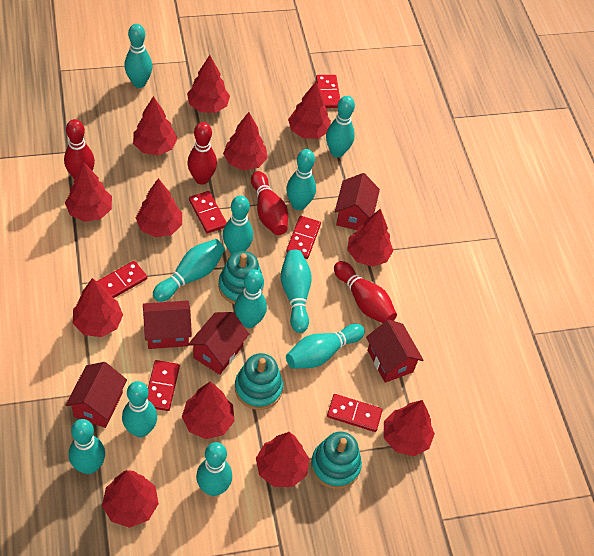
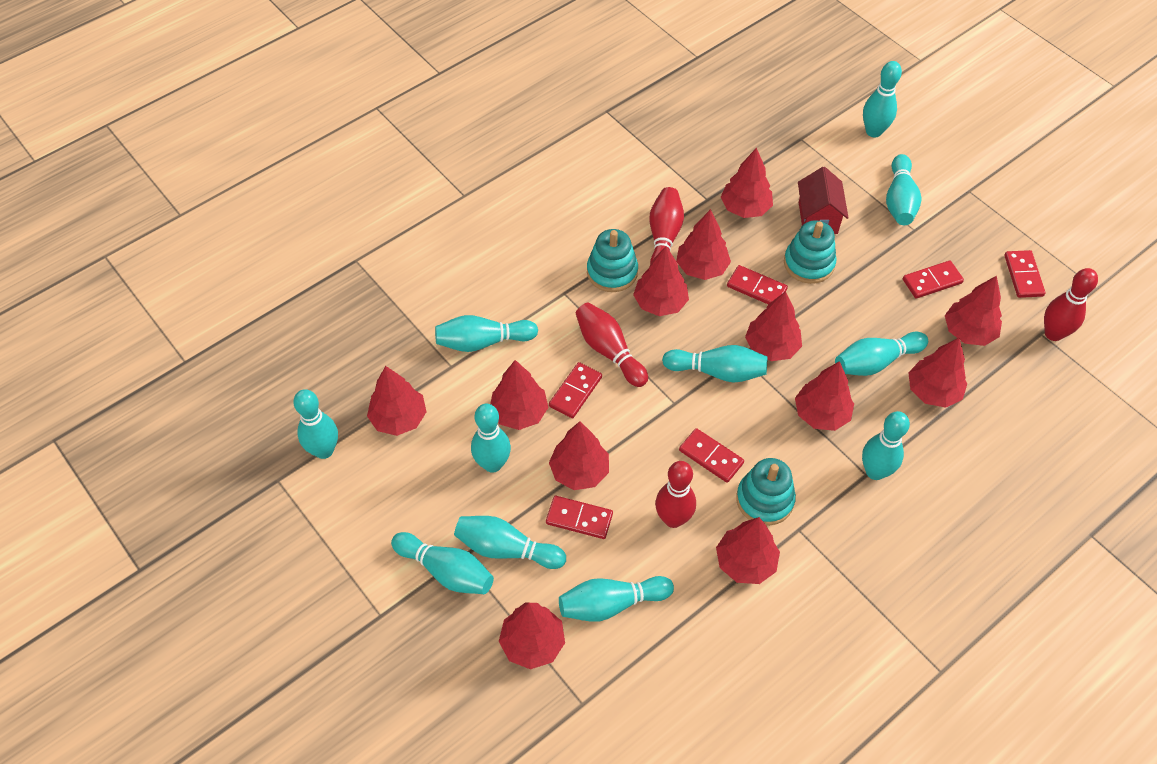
red house: 5 -> 1

